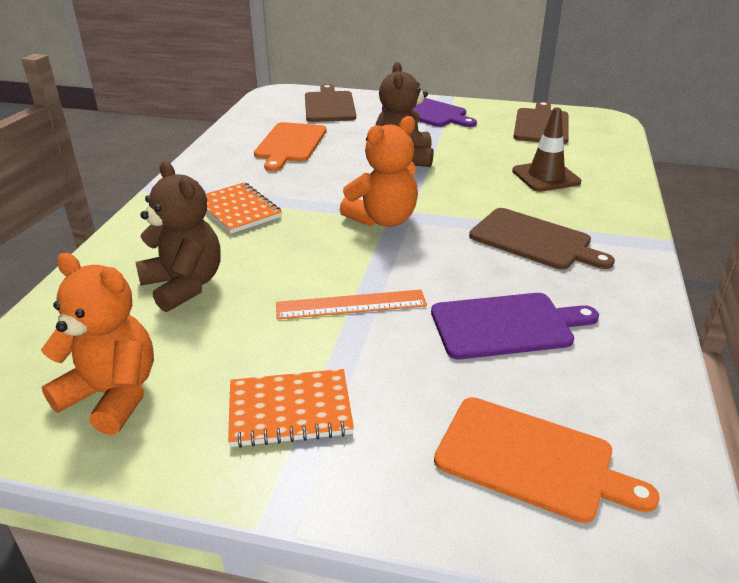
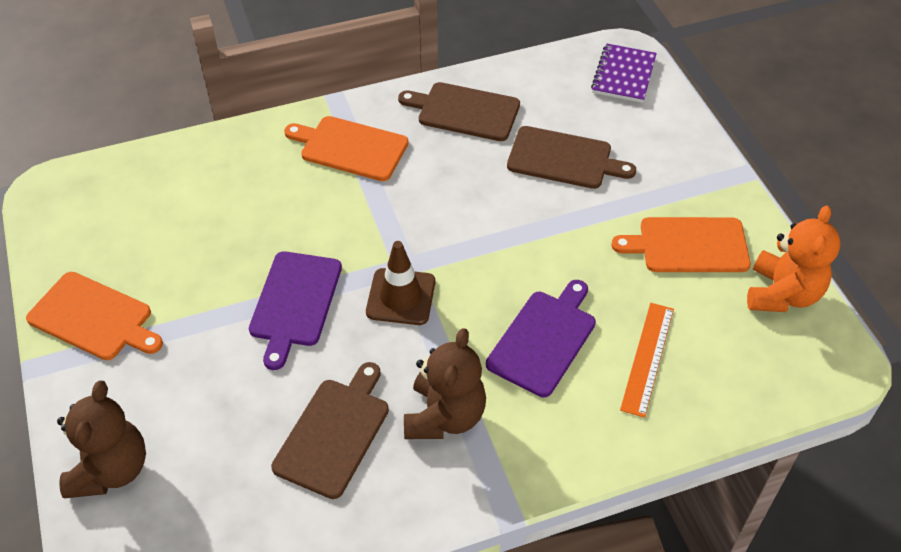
orange cutting board: 2 -> 3
orange notebook: 2 -> 0
orange teddy bear: 2 -> 1
purple notebook: 0 -> 1

